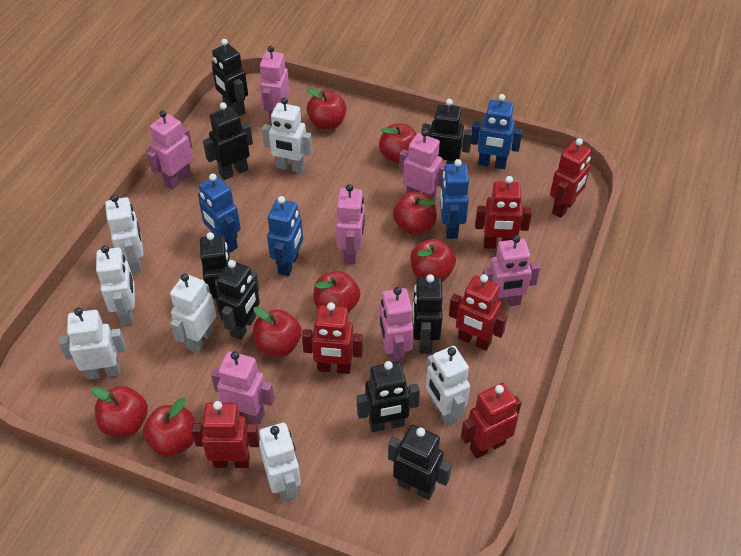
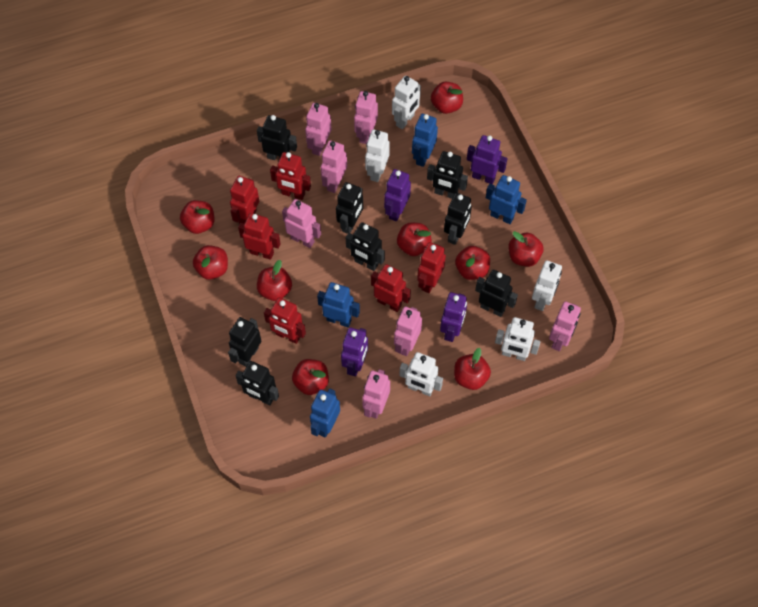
purple robot: 0 -> 4
red apple: 8 -> 9
white robot: 7 -> 5

